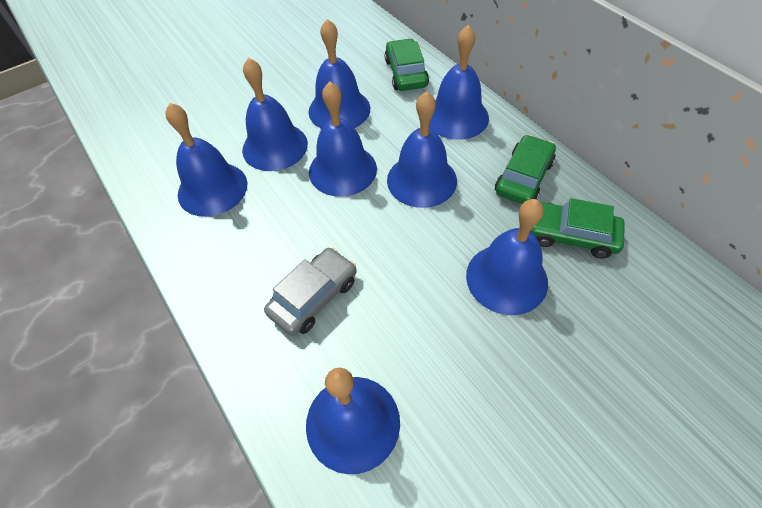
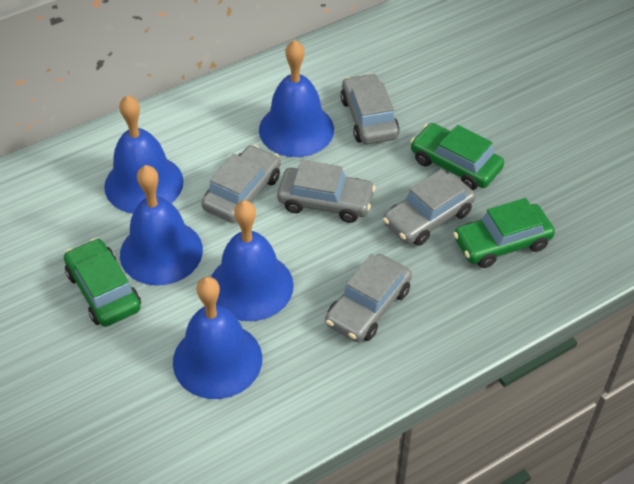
blue bell: 8 -> 5
grey car: 1 -> 5

